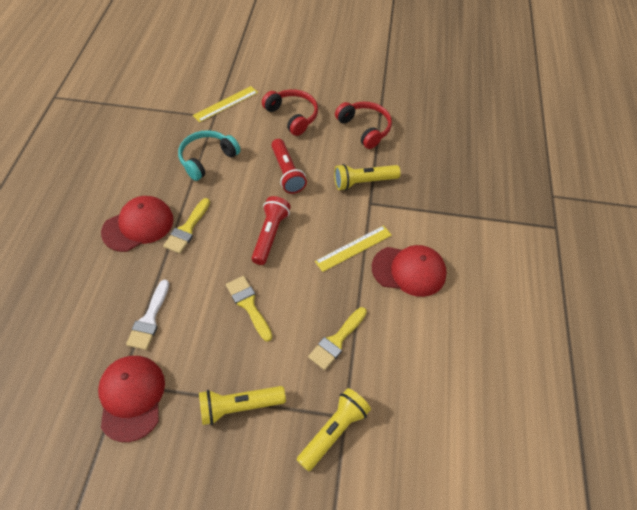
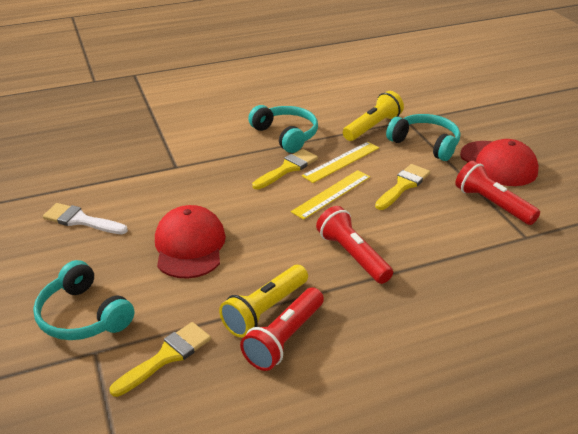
red cap: 3 -> 2
red flashlight: 2 -> 3
red headphones: 2 -> 0
turquoise headphones: 1 -> 3
yellow flashlight: 3 -> 2

